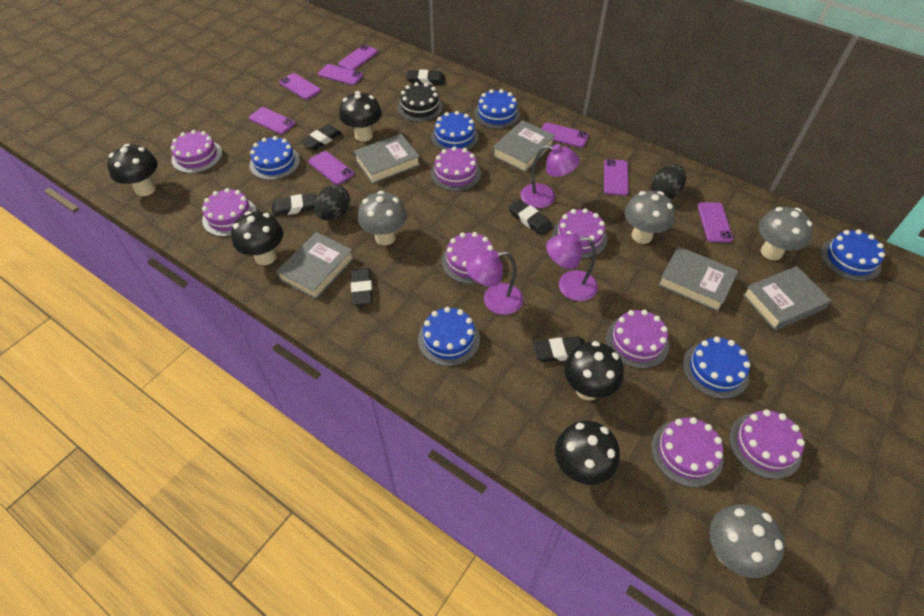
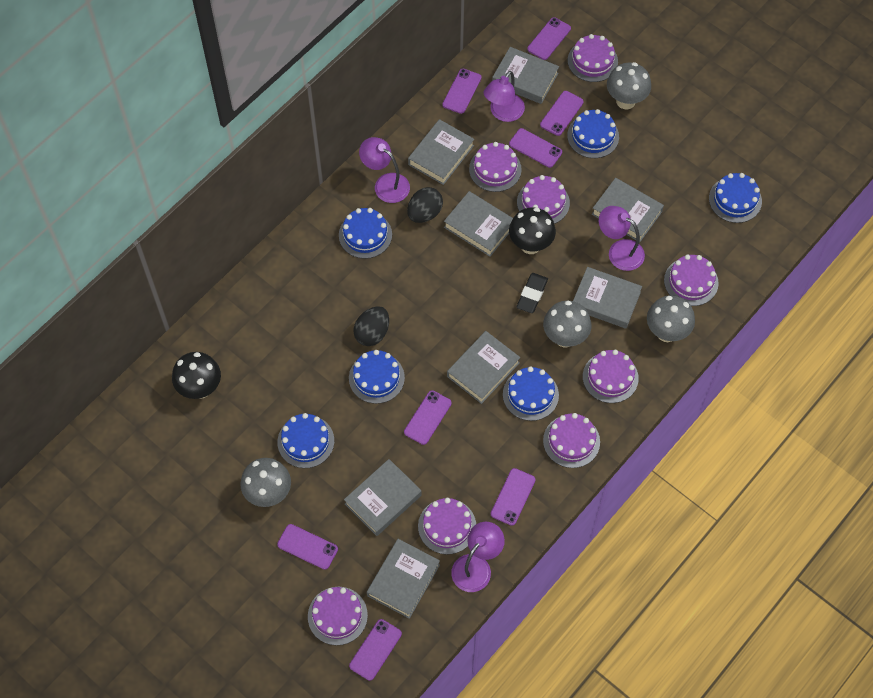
black cake: 1 -> 0
black eraser: 6 -> 1
black mushroom: 5 -> 2
grey book: 5 -> 8
purple lamp: 3 -> 4

